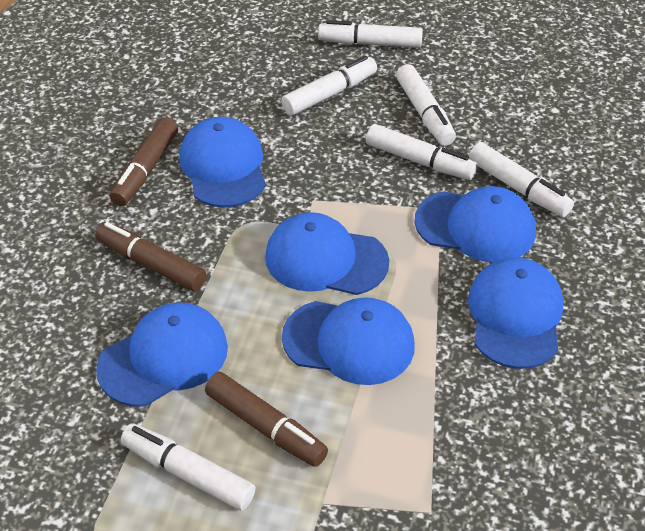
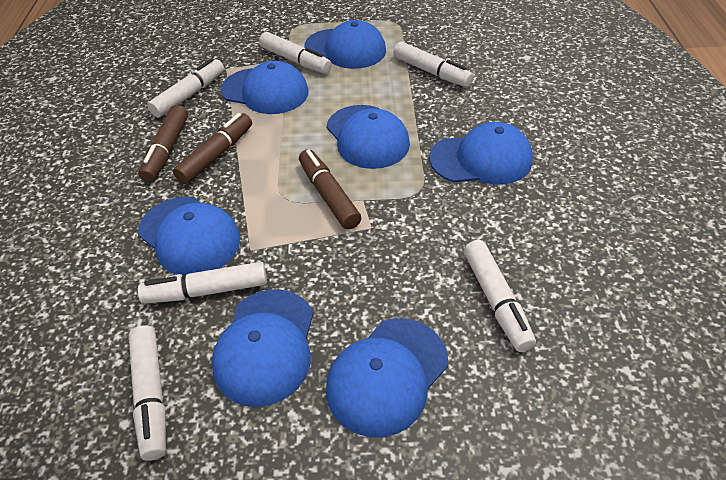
blue cap: 6 -> 7

